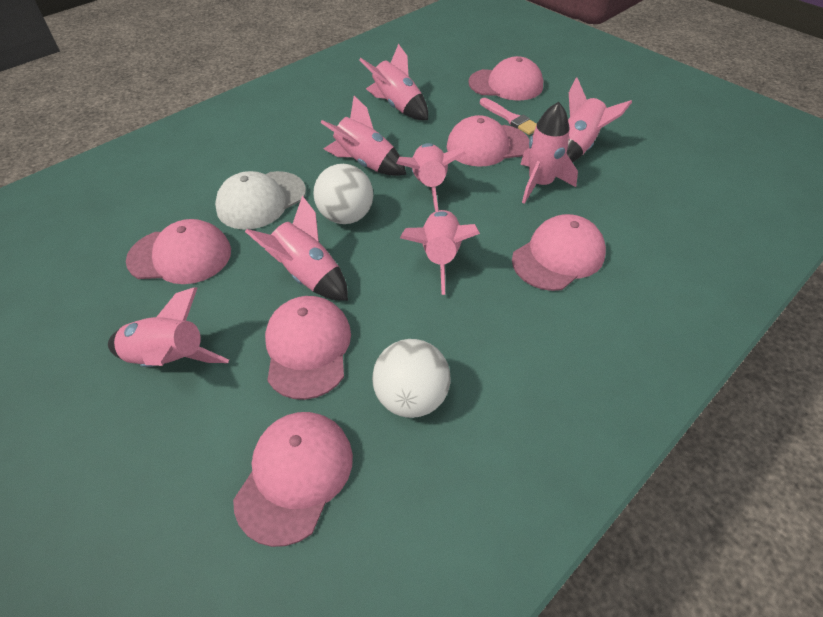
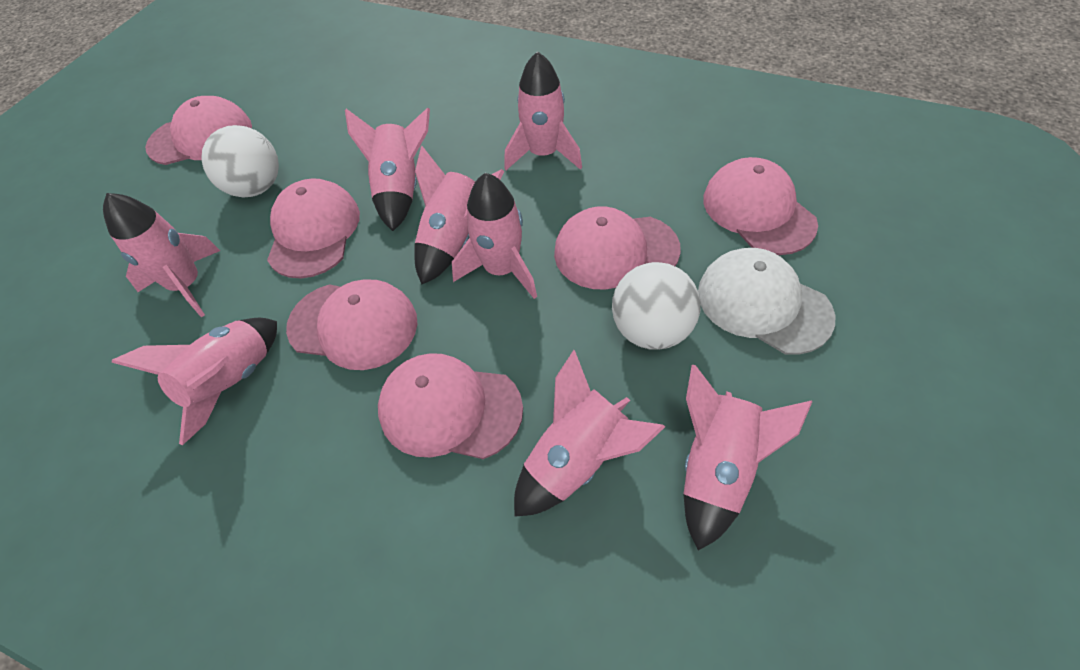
pink brush: 1 -> 0

